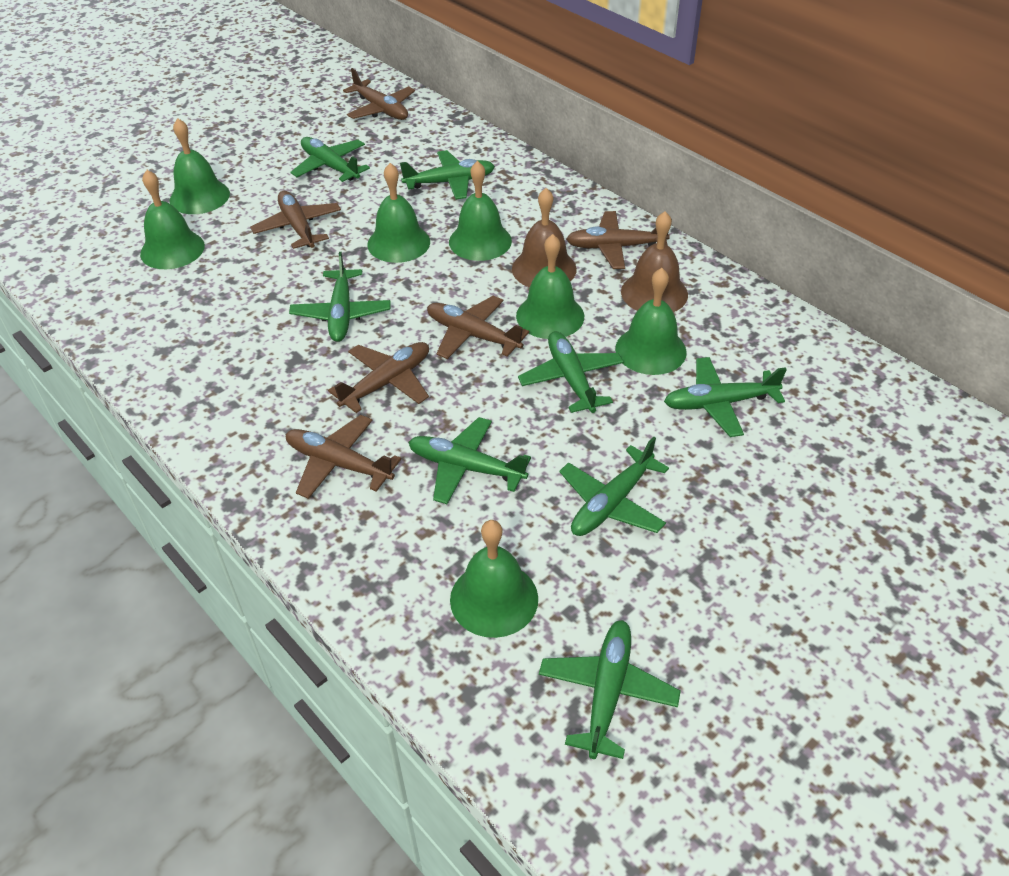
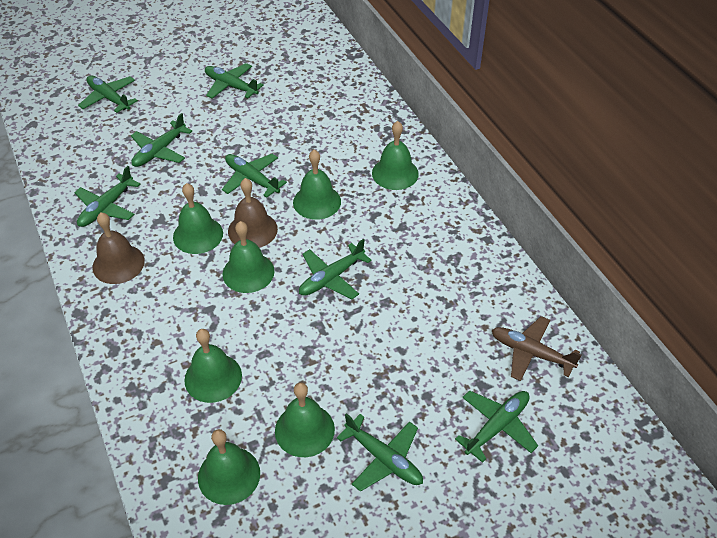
brown plane: 6 -> 1

